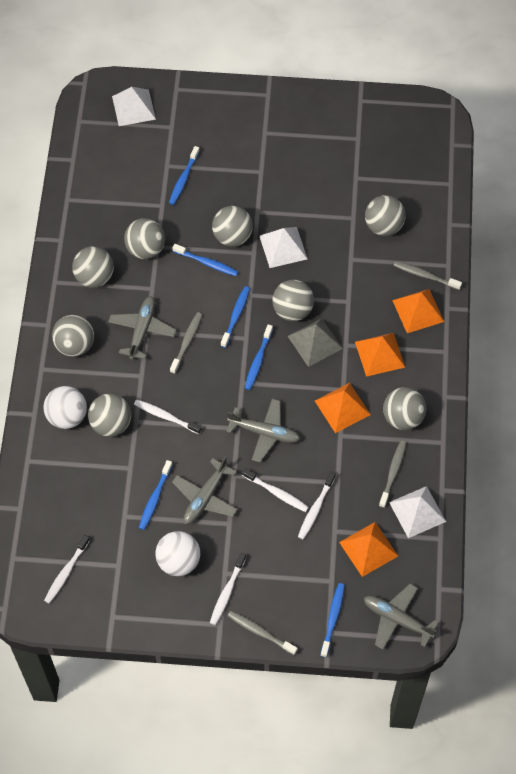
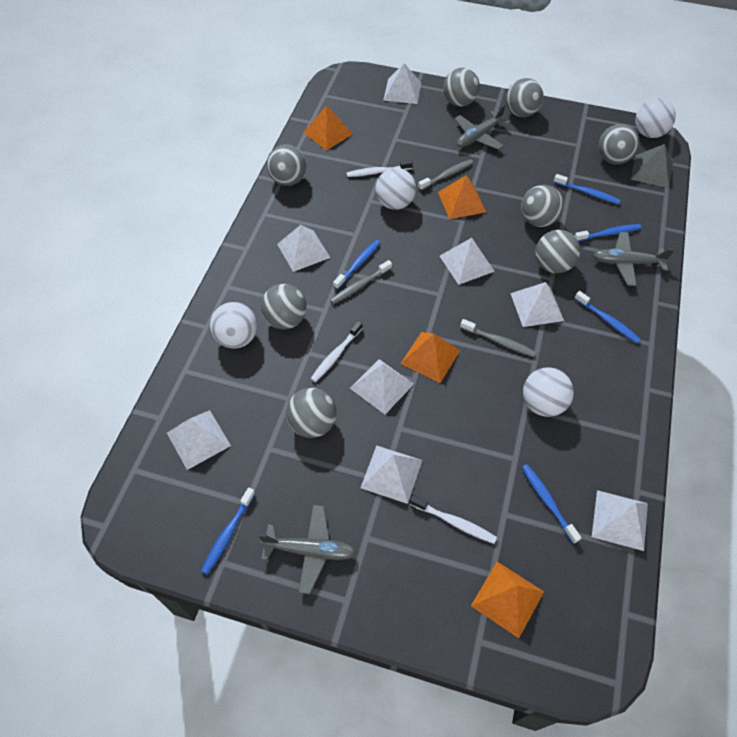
grey plane: 4 -> 3
grey toothbrush: 4 -> 3
white ball: 2 -> 4
white pyramid: 3 -> 8
white toothbrush: 5 -> 3

